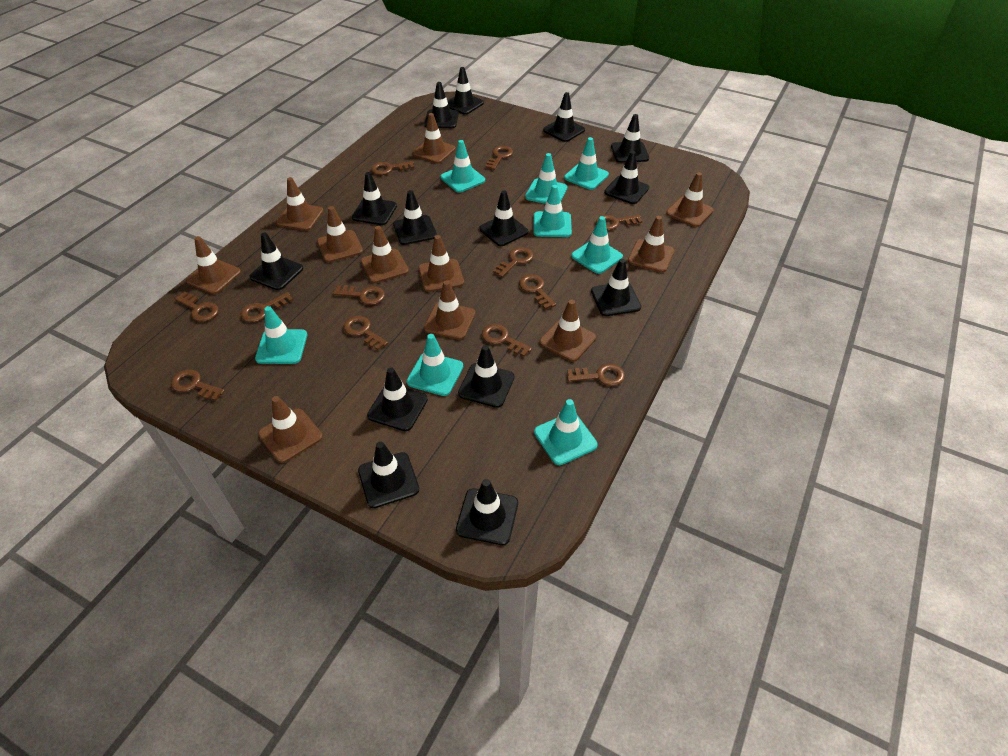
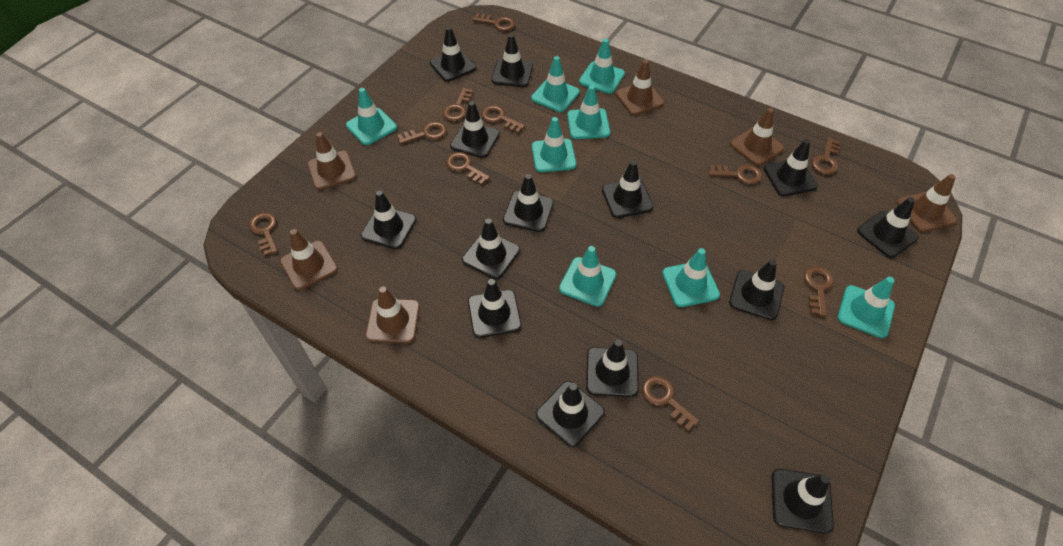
brown key: 12 -> 10
brown traffic cone: 11 -> 6

